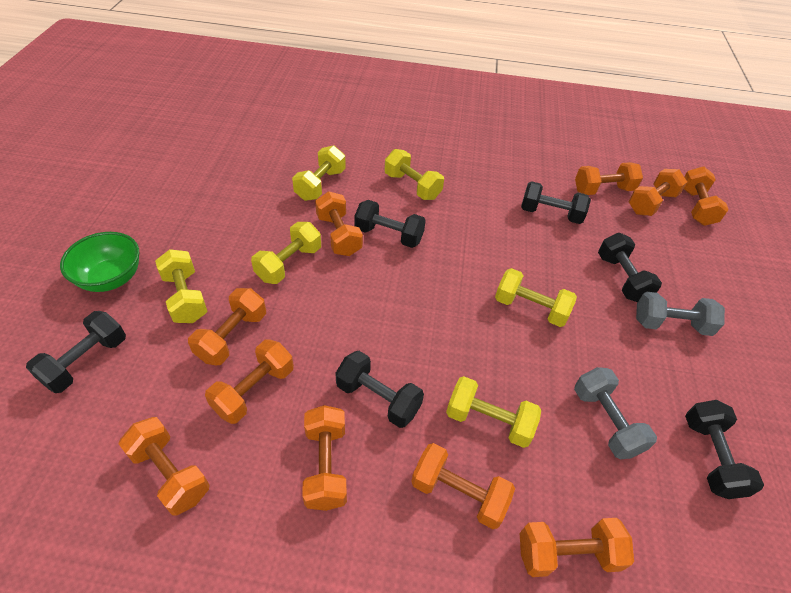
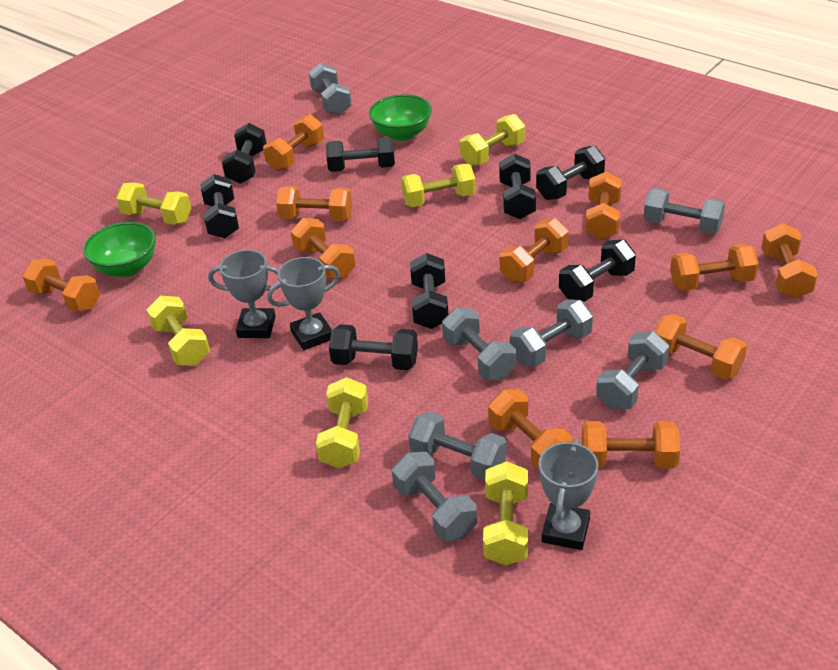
black dumbbell: 6 -> 8
green bowl: 1 -> 2
grey dumbbell: 2 -> 7
grey trophy: 0 -> 3
orange dumbbell: 10 -> 11

